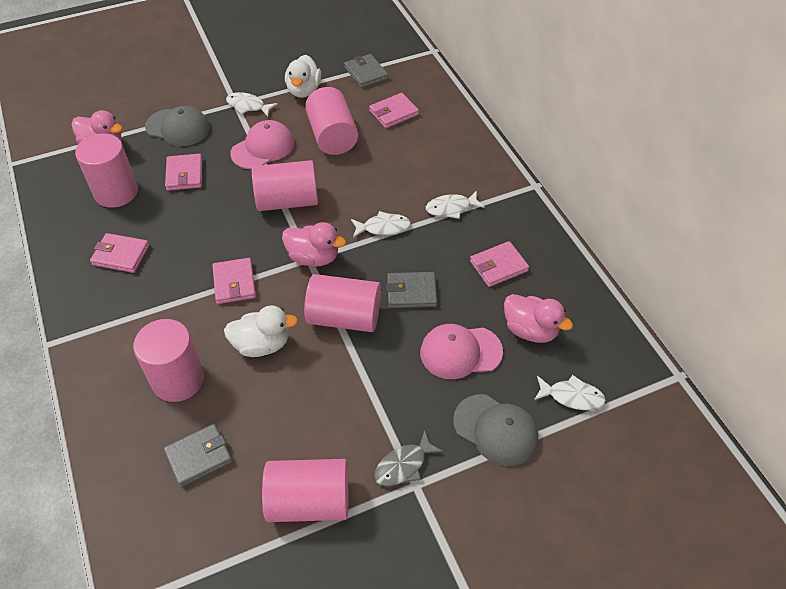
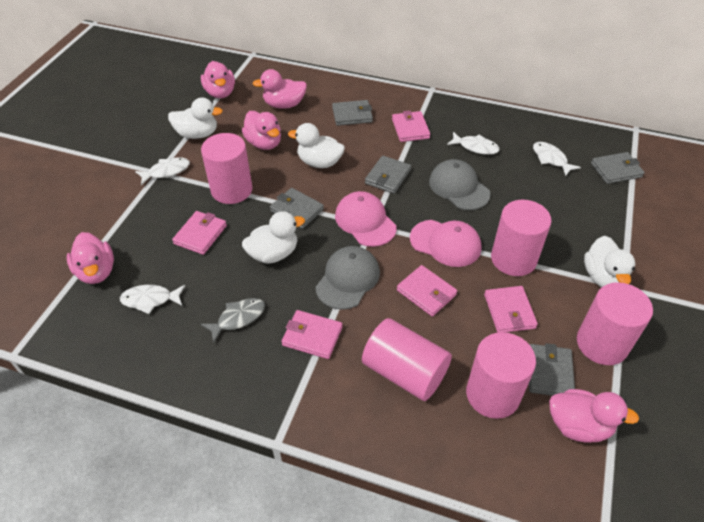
grey wallet: 3 -> 5
pink cylinder: 6 -> 5
pink duck: 3 -> 5
white duck: 2 -> 4

